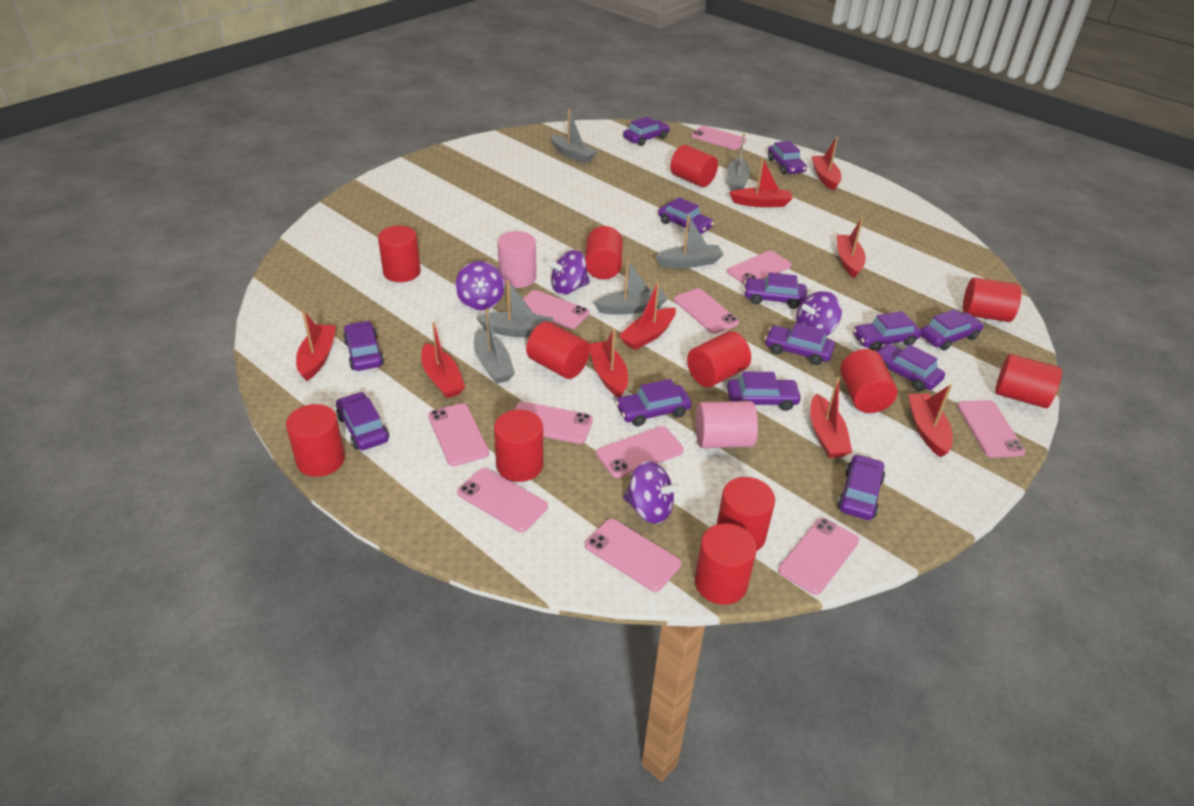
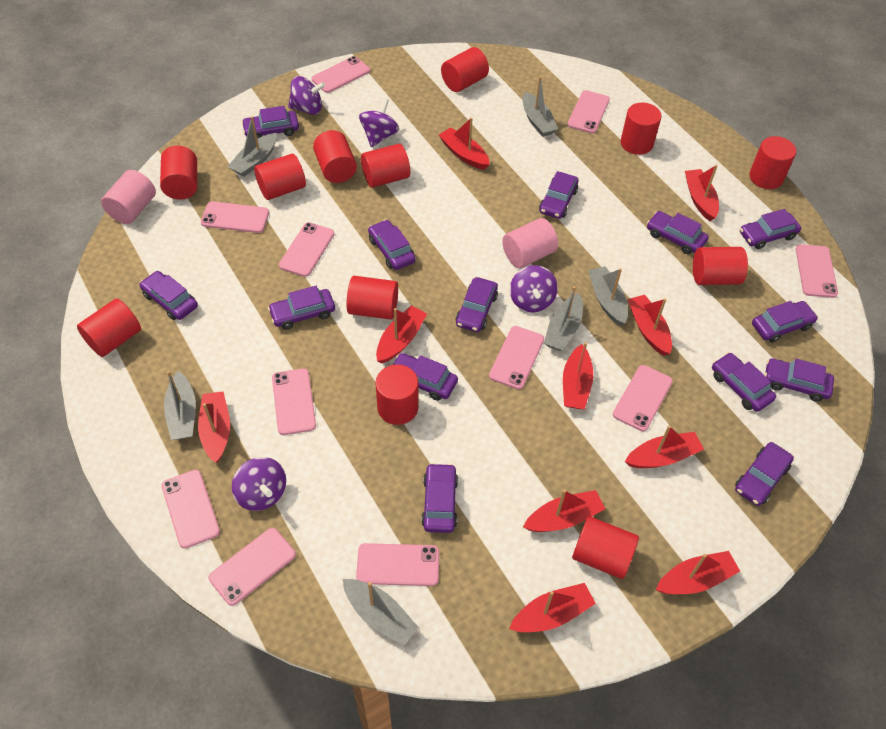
purple car: 13 -> 14
red boat: 9 -> 10

